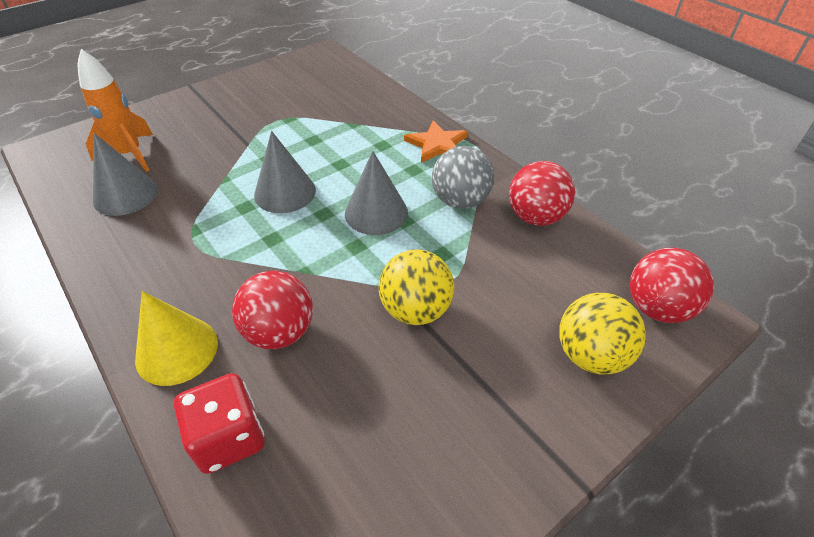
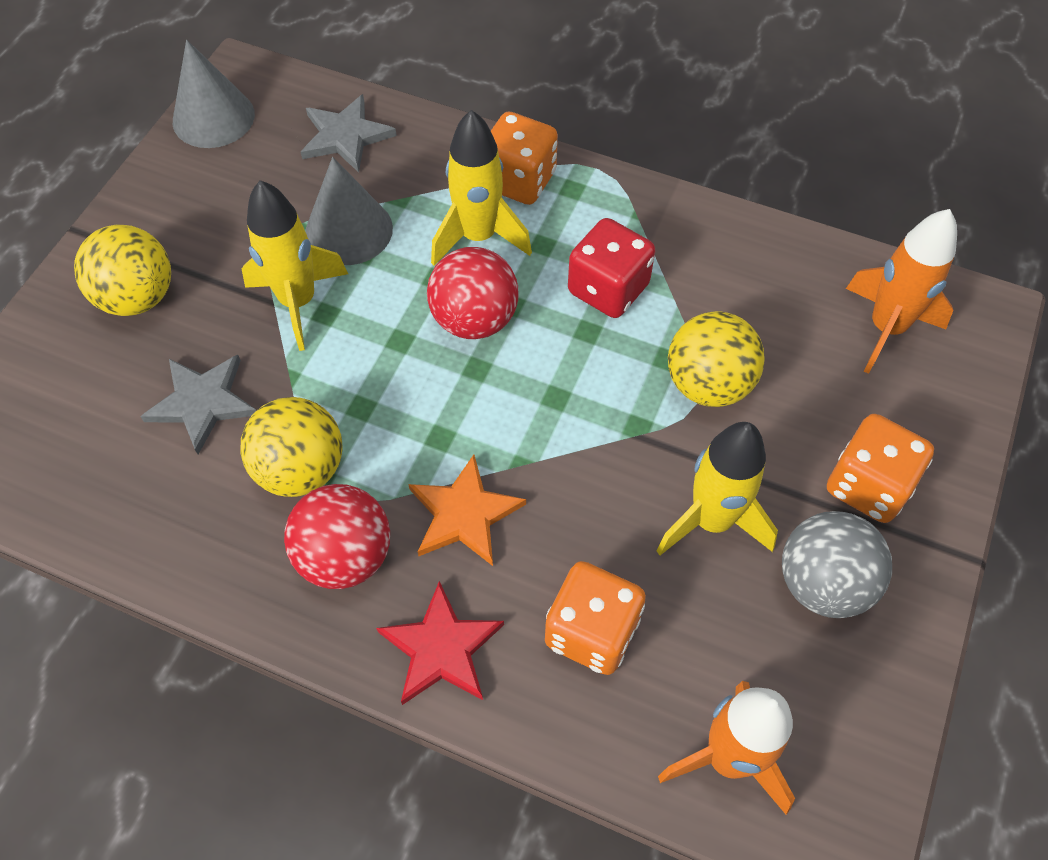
grey cone: 3 -> 2
grey star: 0 -> 2
orange dice: 0 -> 3
orange rocket: 1 -> 2
red ball: 3 -> 2
red star: 0 -> 1
yellow ball: 2 -> 3
yellow cone: 1 -> 0
yellow rocket: 0 -> 3

